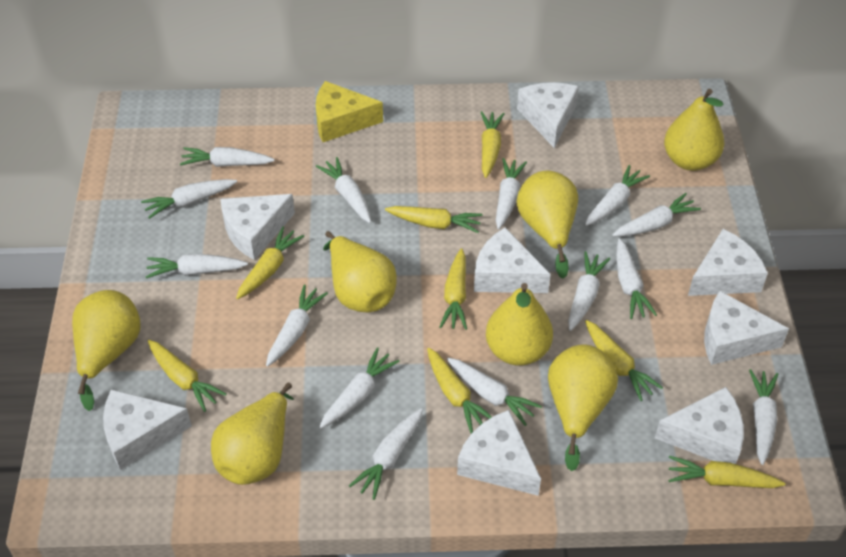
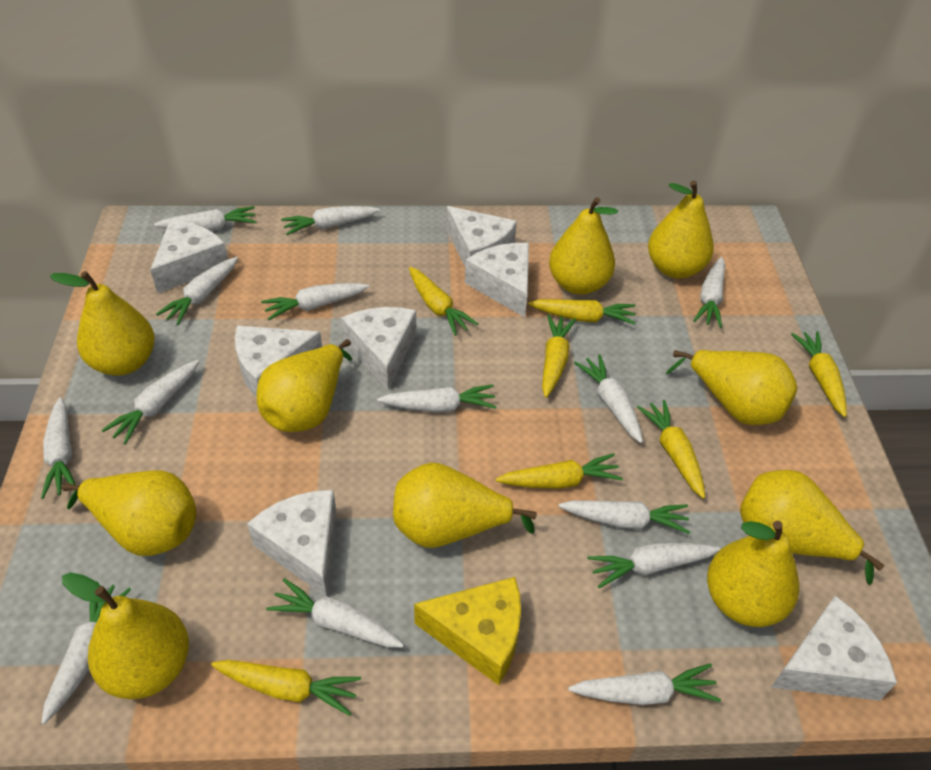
white cheese: 8 -> 7
yellow carrot: 8 -> 7
yellow pear: 7 -> 10

